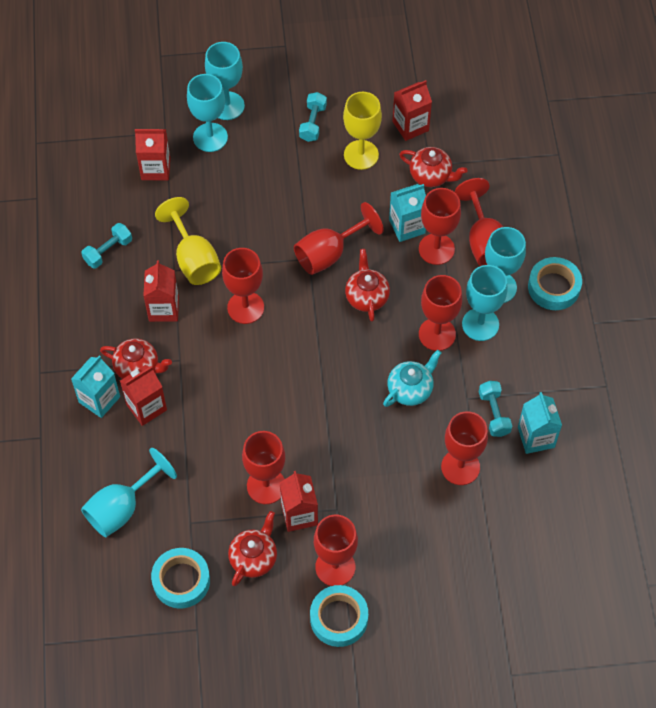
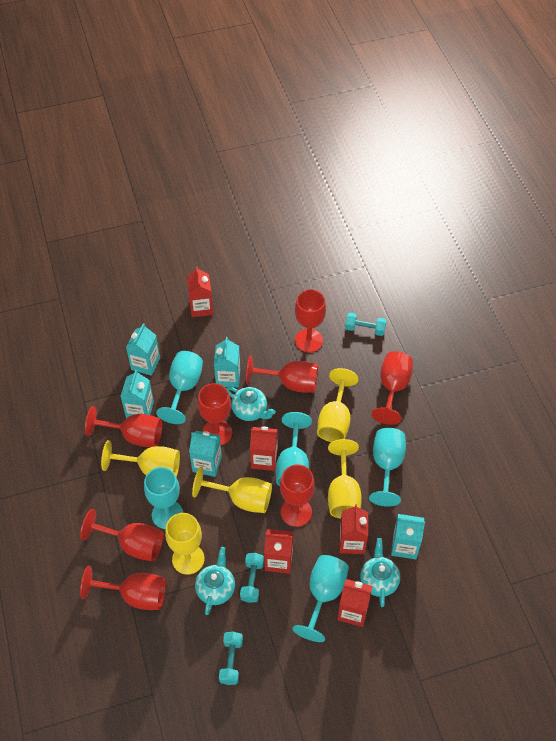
red teapot: 4 -> 0
turquoise carton: 3 -> 5
turquoise tape: 3 -> 0
turquoise teapot: 1 -> 3
yellow goblet: 2 -> 5

